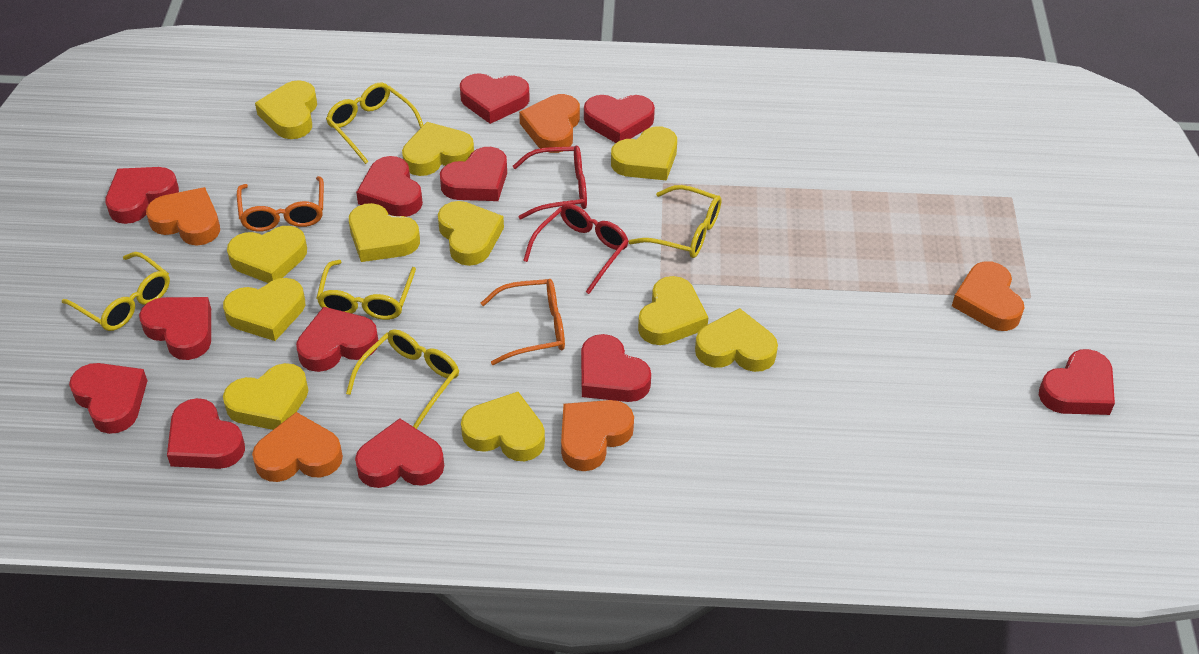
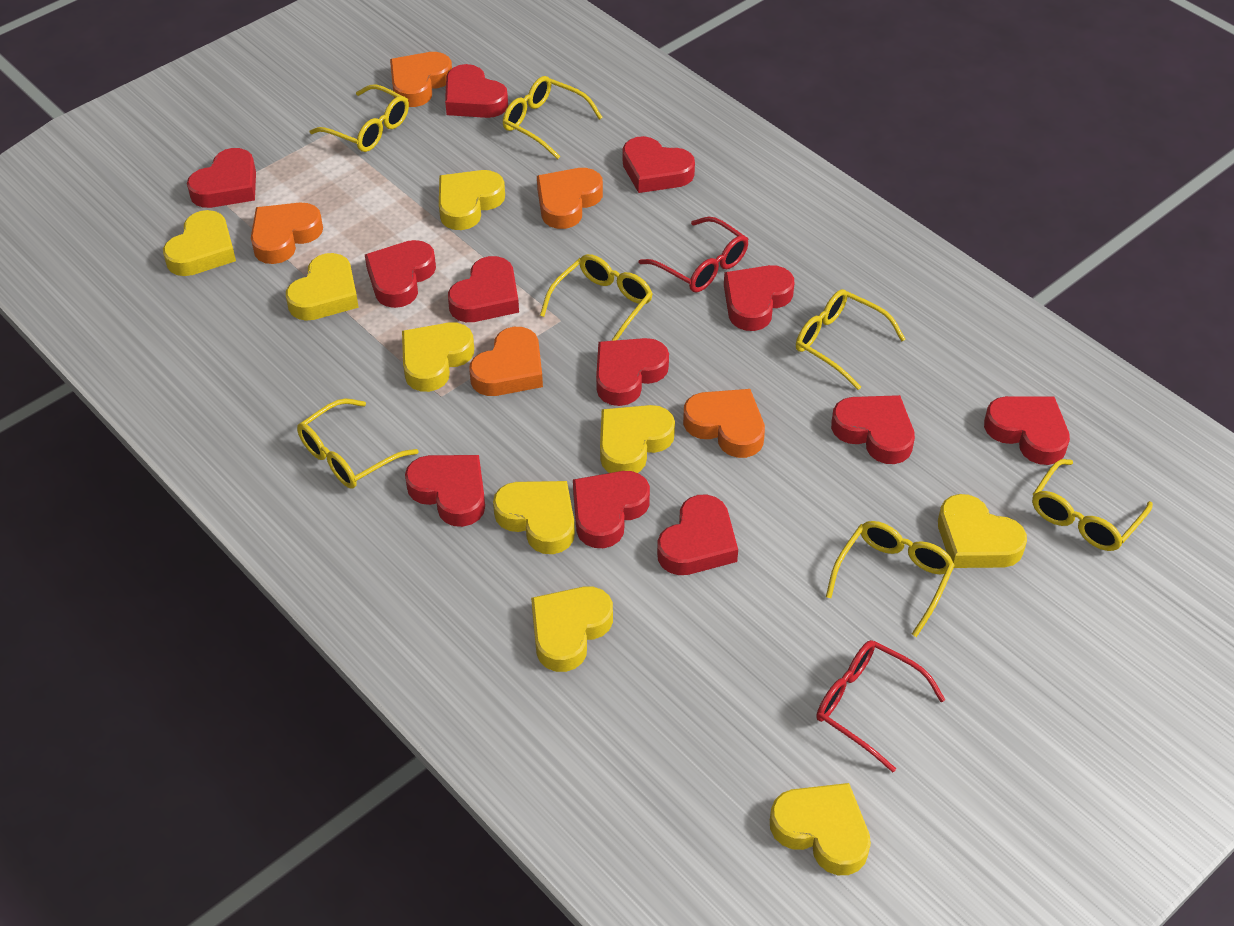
orange glasses: 2 -> 0
yellow glasses: 5 -> 7
yellow heart: 11 -> 9

